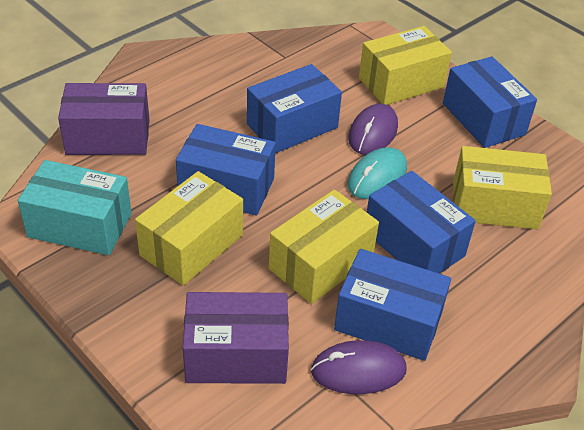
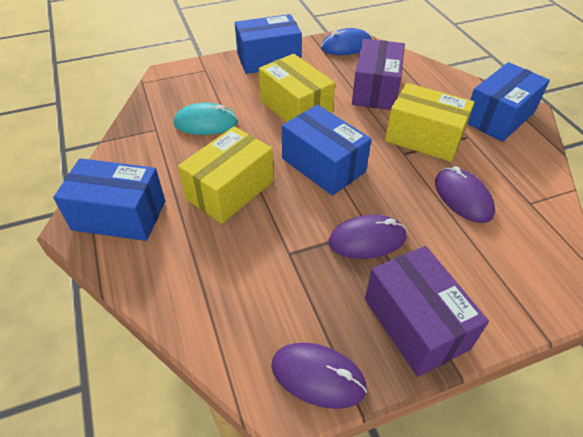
blue box: 5 -> 4
blue mouse: 0 -> 1
purple mouse: 2 -> 3
turquoise box: 1 -> 0
yellow box: 4 -> 3

